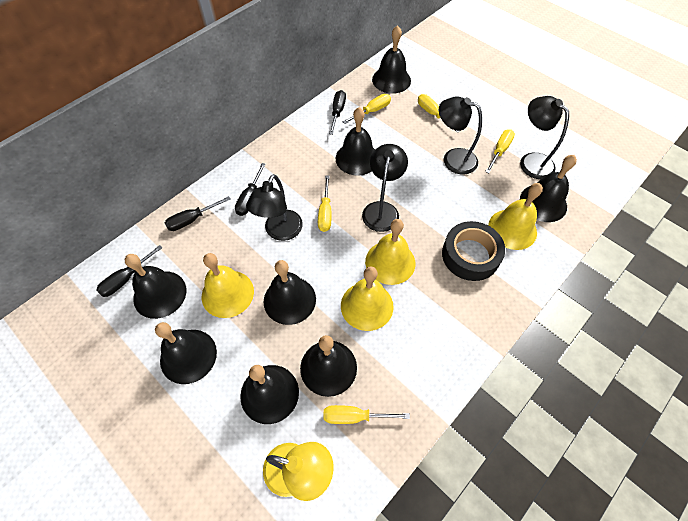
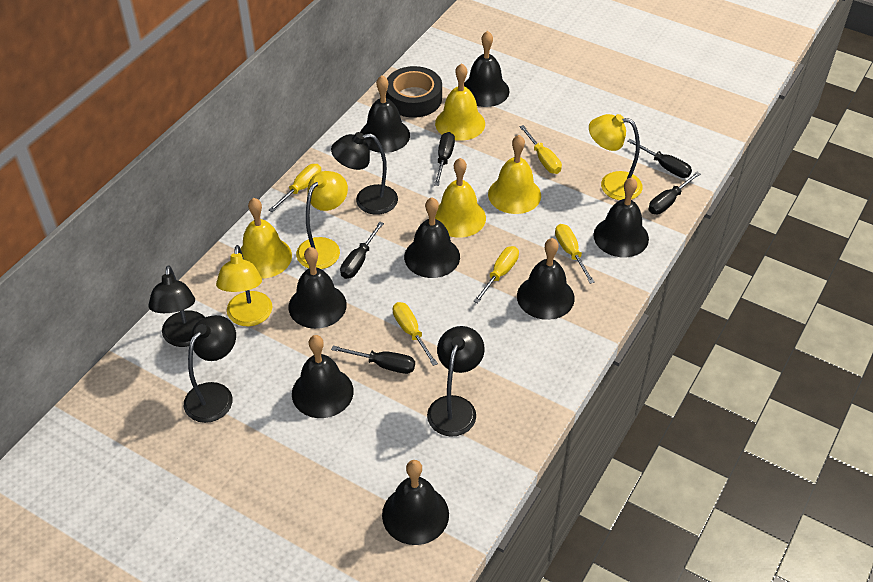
black screwdriver: 4 -> 5
yellow lamp: 1 -> 3

